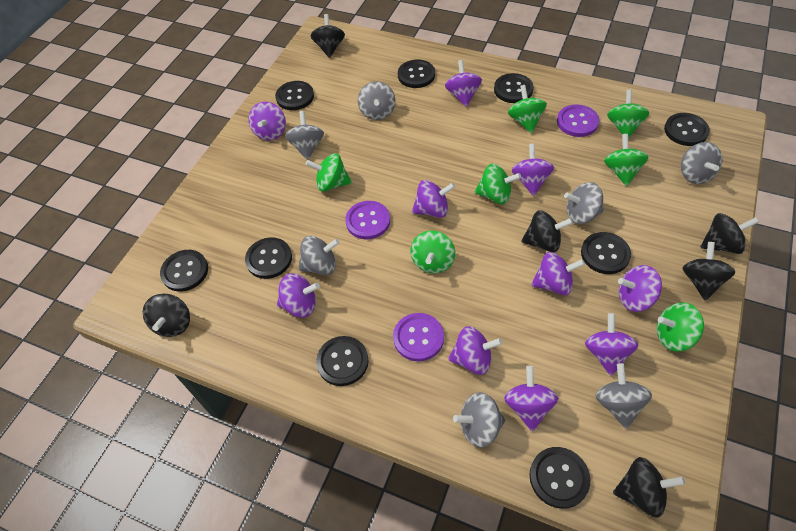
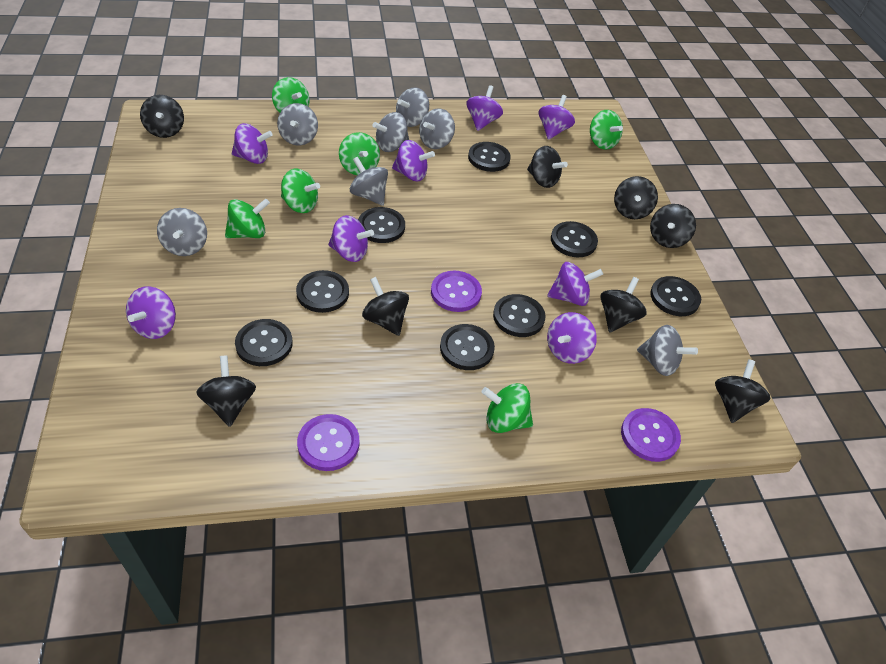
black button: 9 -> 8
black spinning top: 6 -> 8
green spinning top: 7 -> 6
purple spinning top: 10 -> 8

